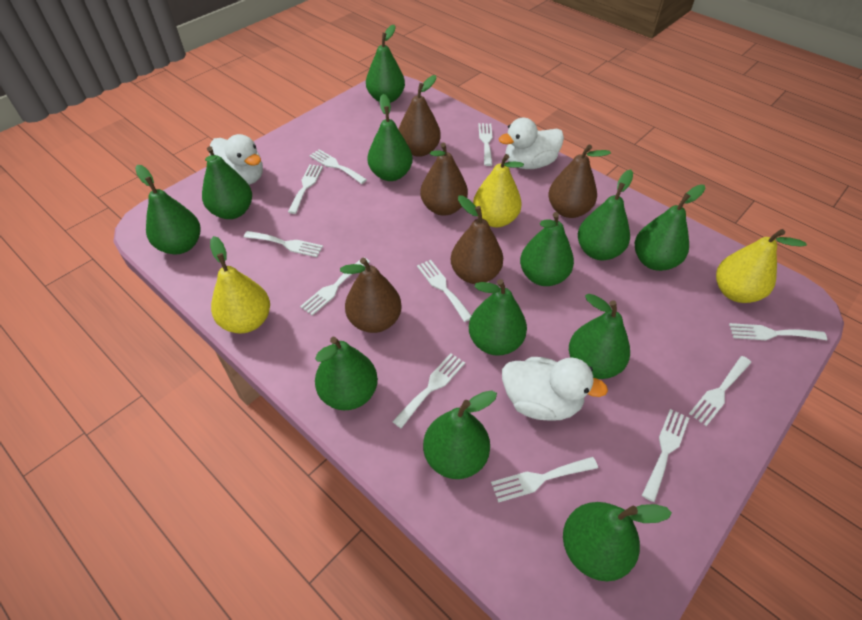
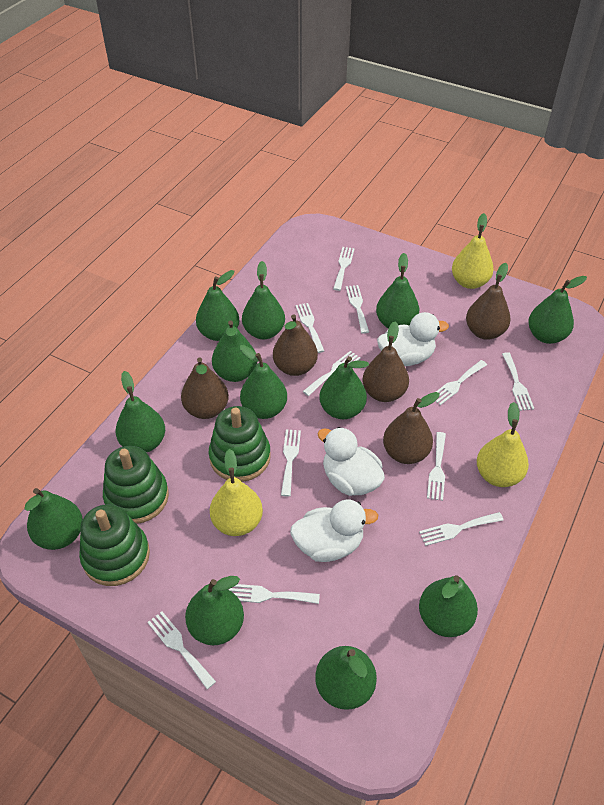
green stacking toy: 0 -> 3

